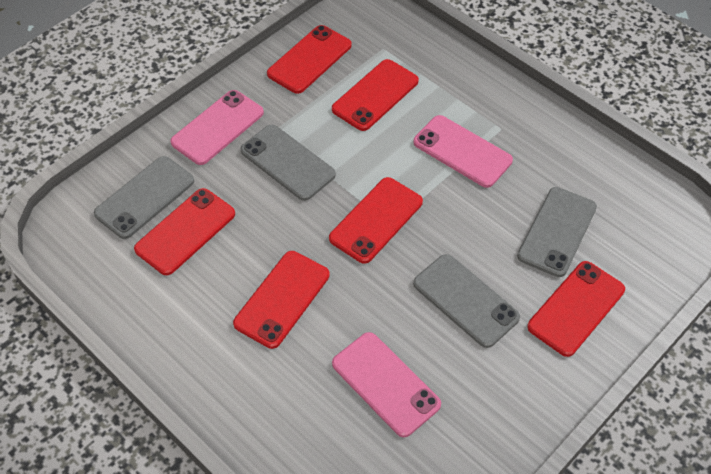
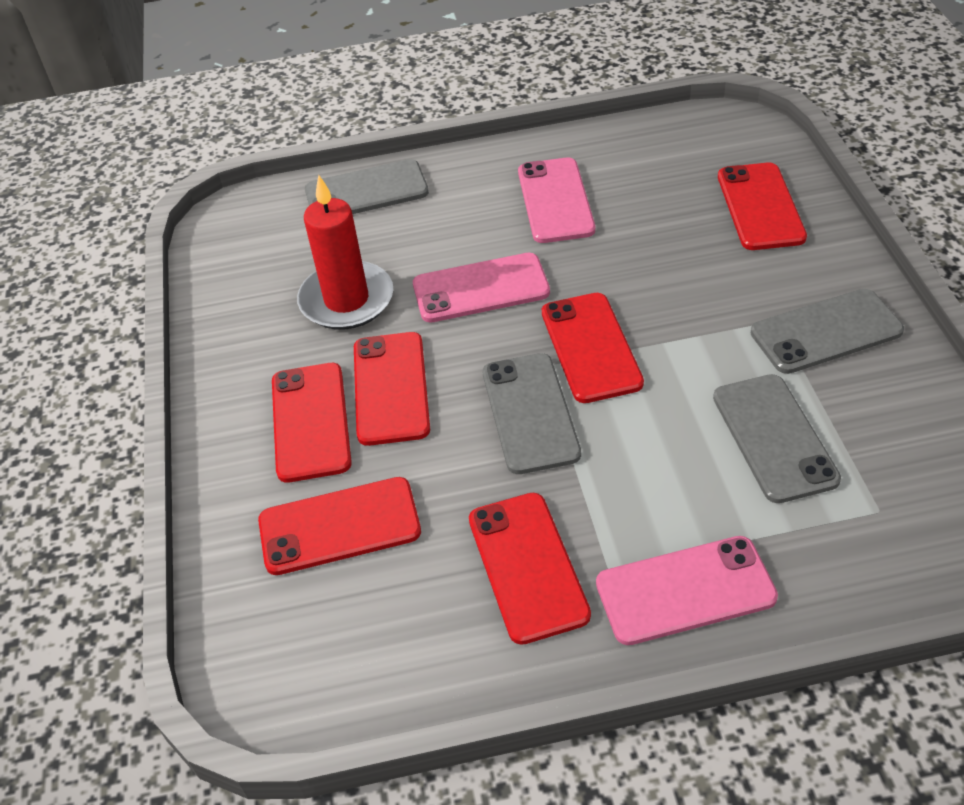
red candle: 0 -> 1

